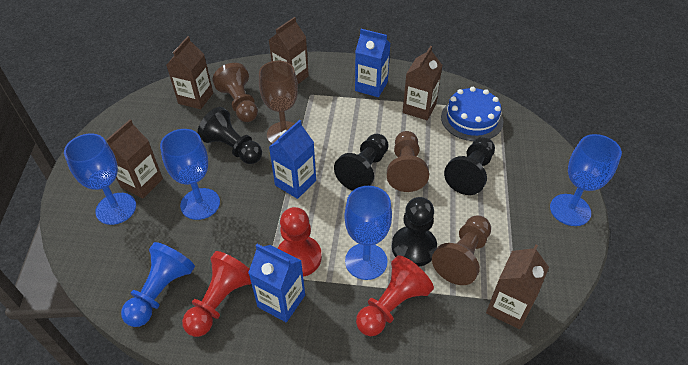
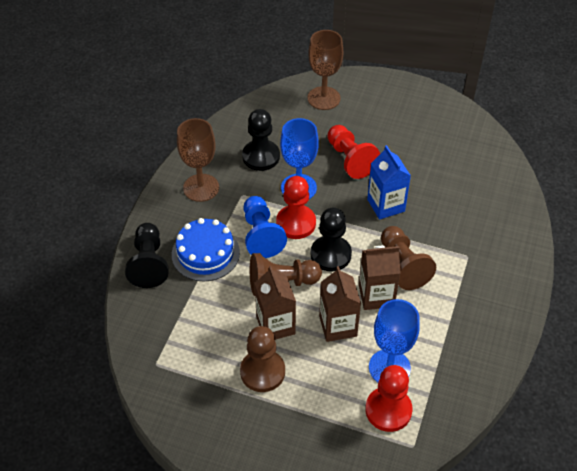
black pawn: 4 -> 3
blue carton: 3 -> 1
blue goblet: 4 -> 2
brown carton: 5 -> 3
brown goblet: 1 -> 2

